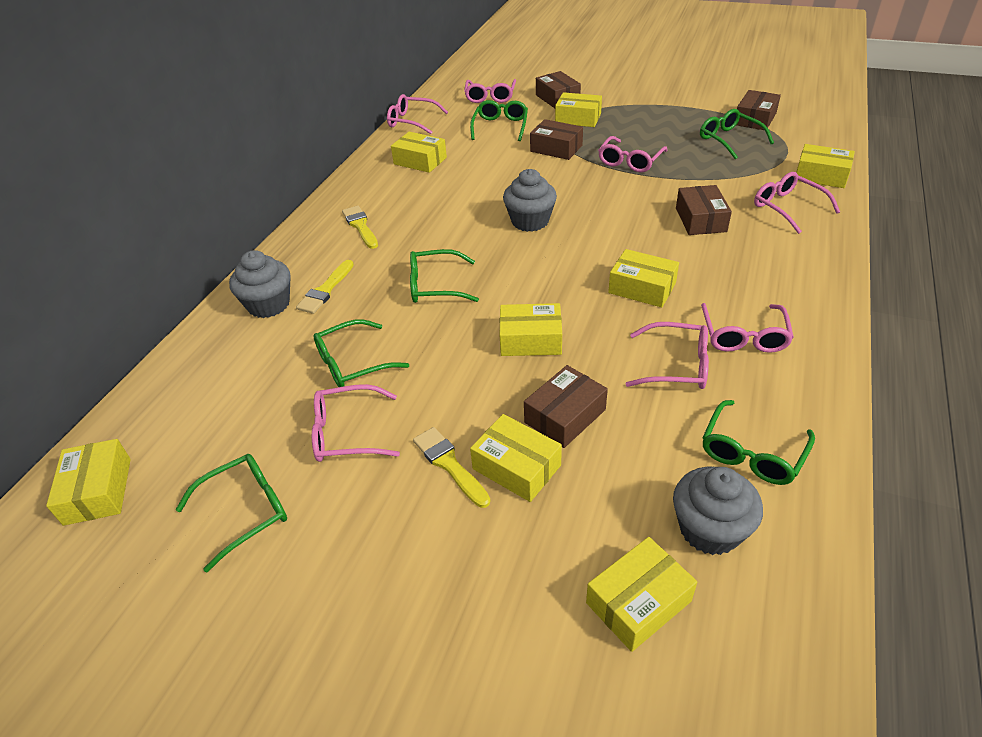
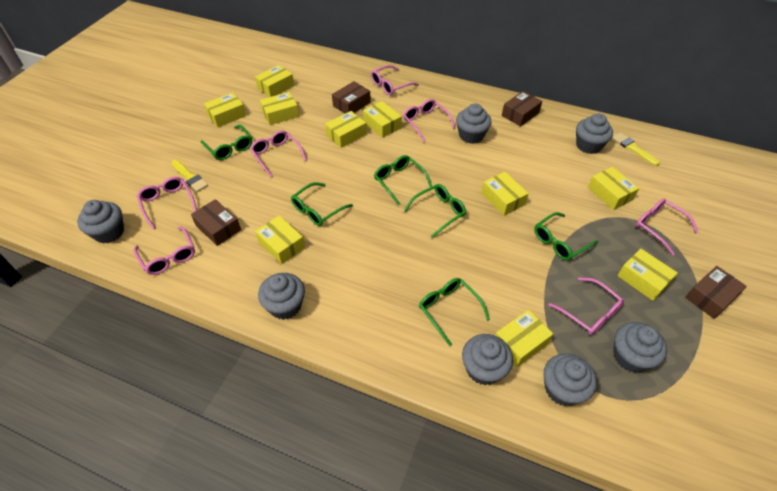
brown box: 5 -> 4
grey cupcake: 3 -> 7
yellow box: 8 -> 10
yellow brush: 3 -> 2

